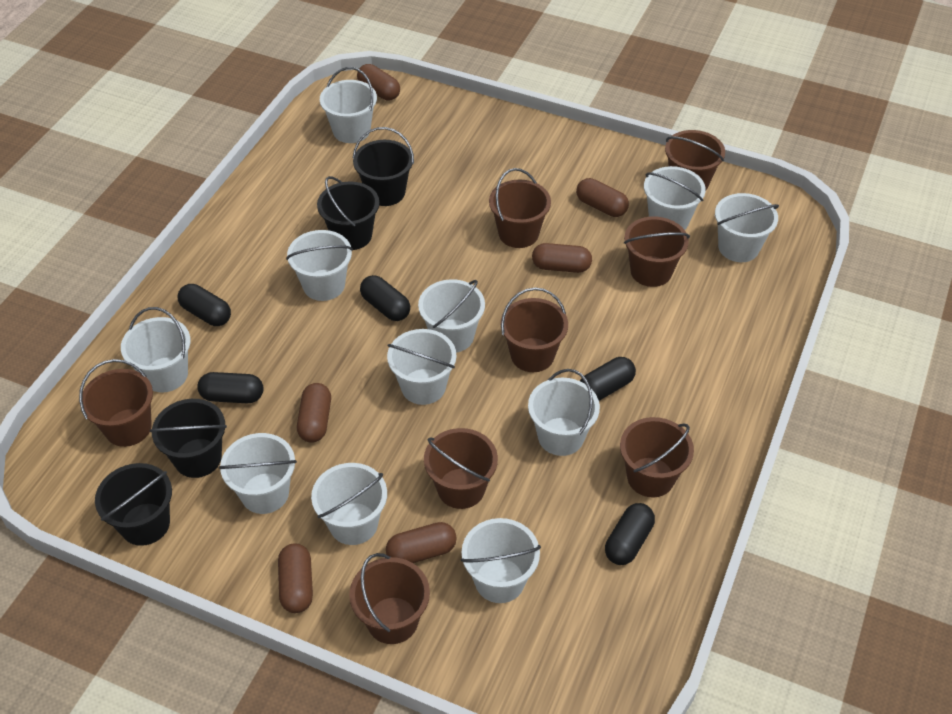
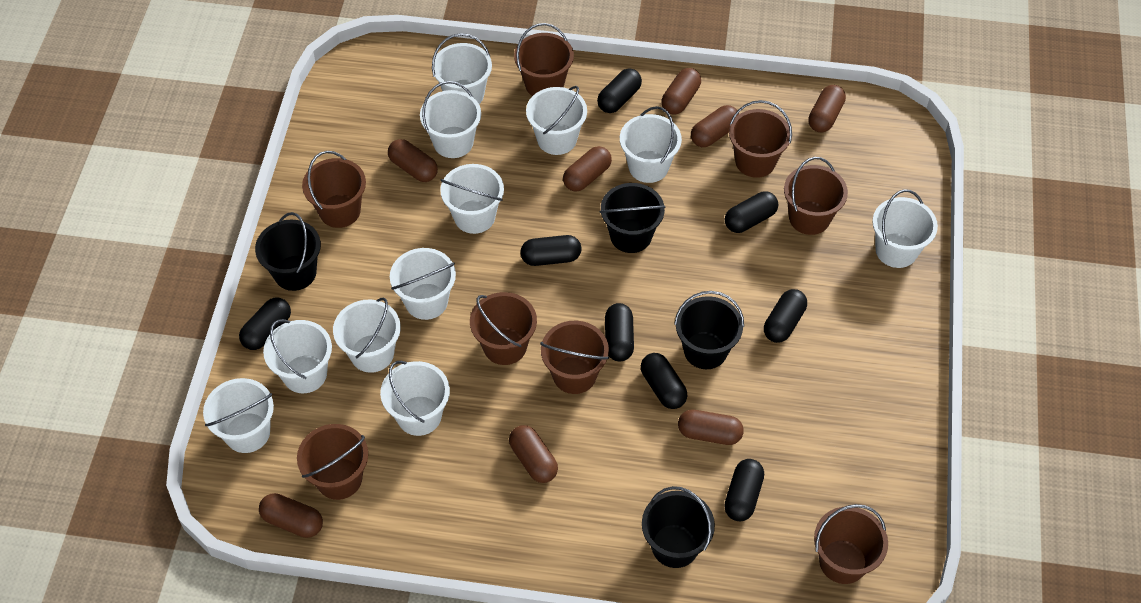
black capsule: 5 -> 8
brown capsule: 6 -> 8

